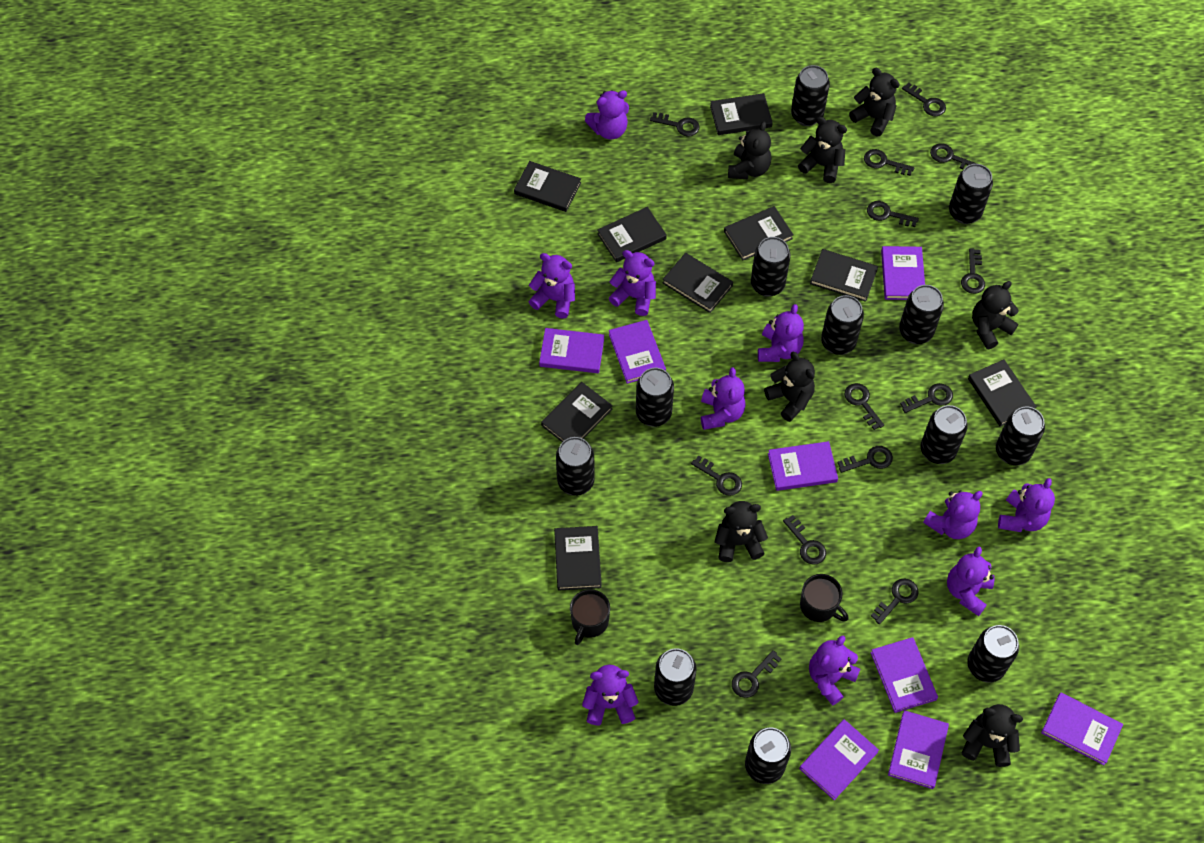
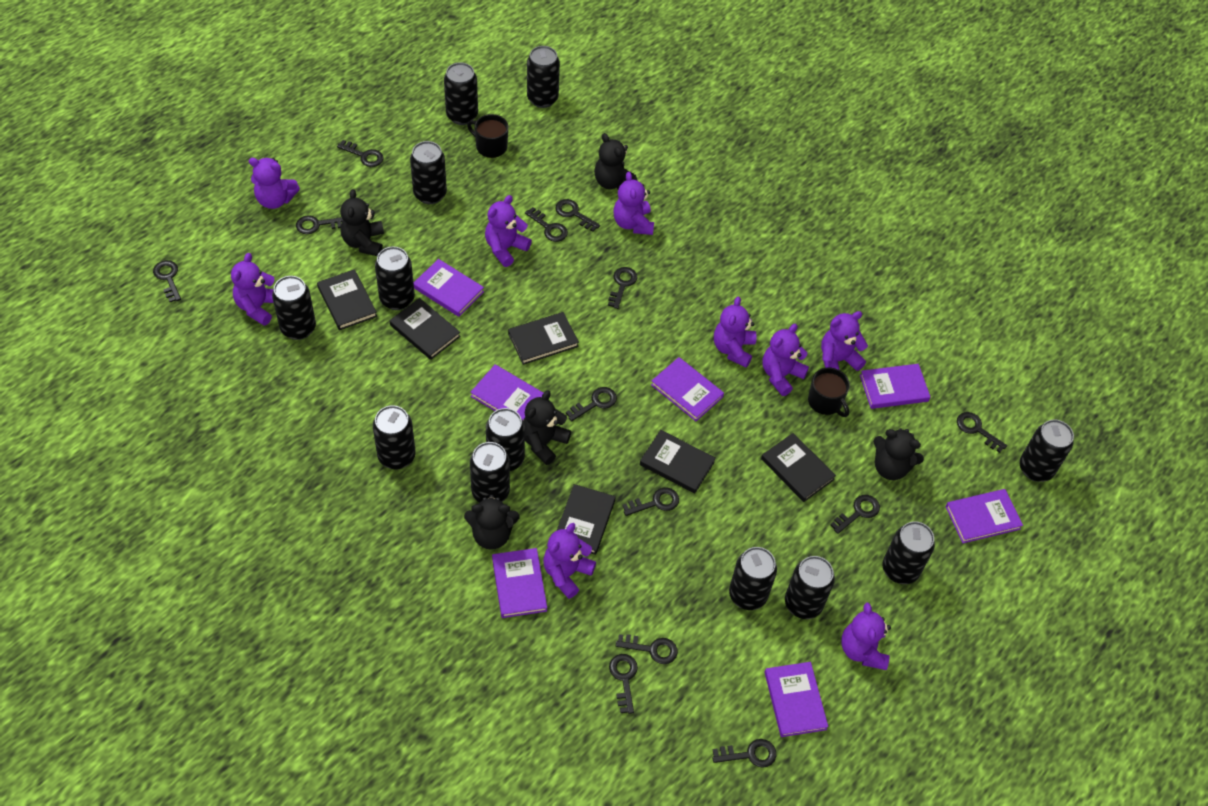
black book: 9 -> 6
black teddy bear: 7 -> 5
purple book: 8 -> 7
purple teddy bear: 10 -> 9

